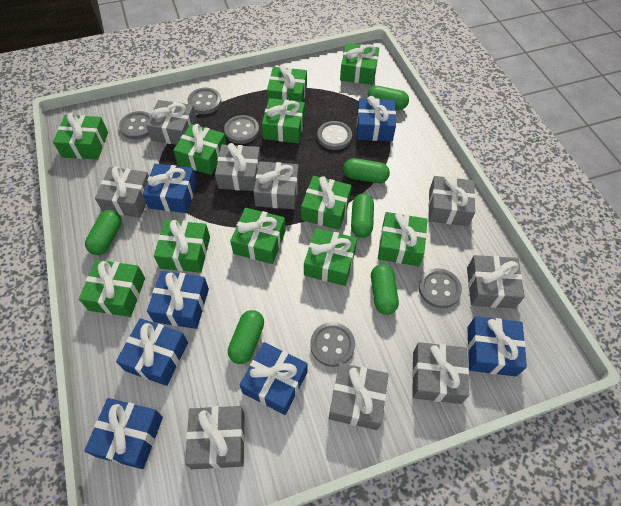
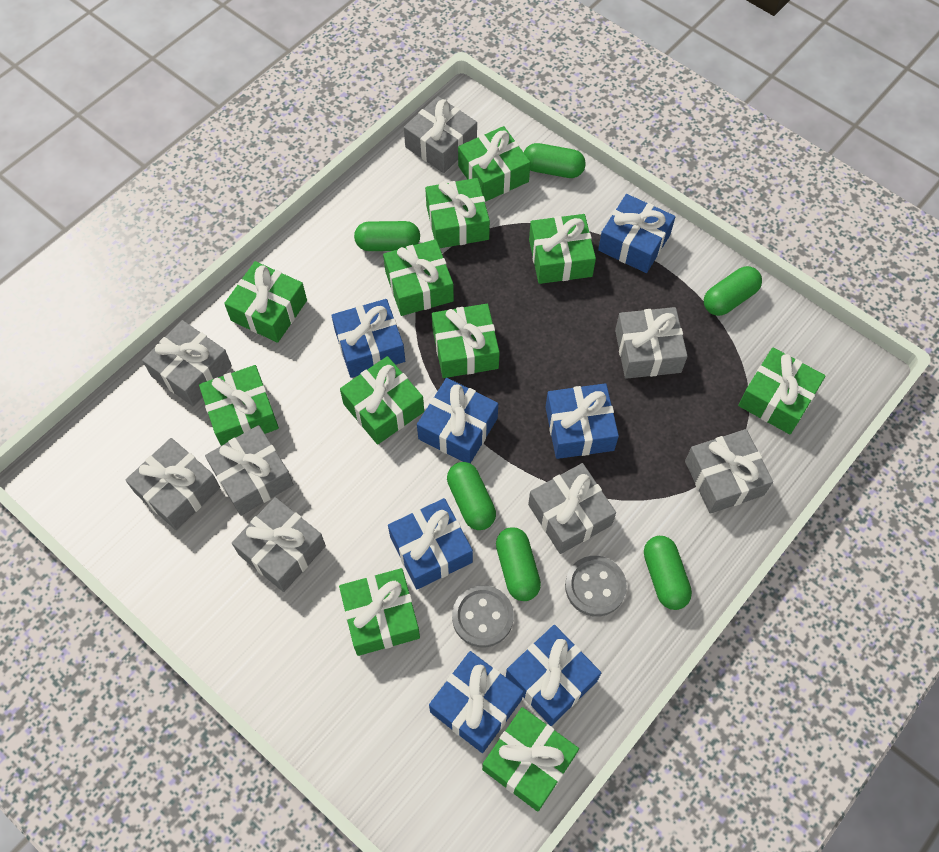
grey button: 6 -> 2
grey gift: 9 -> 8

